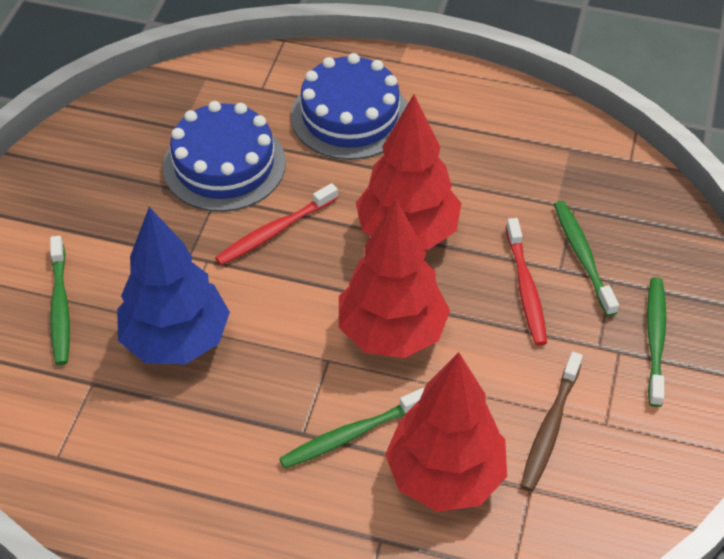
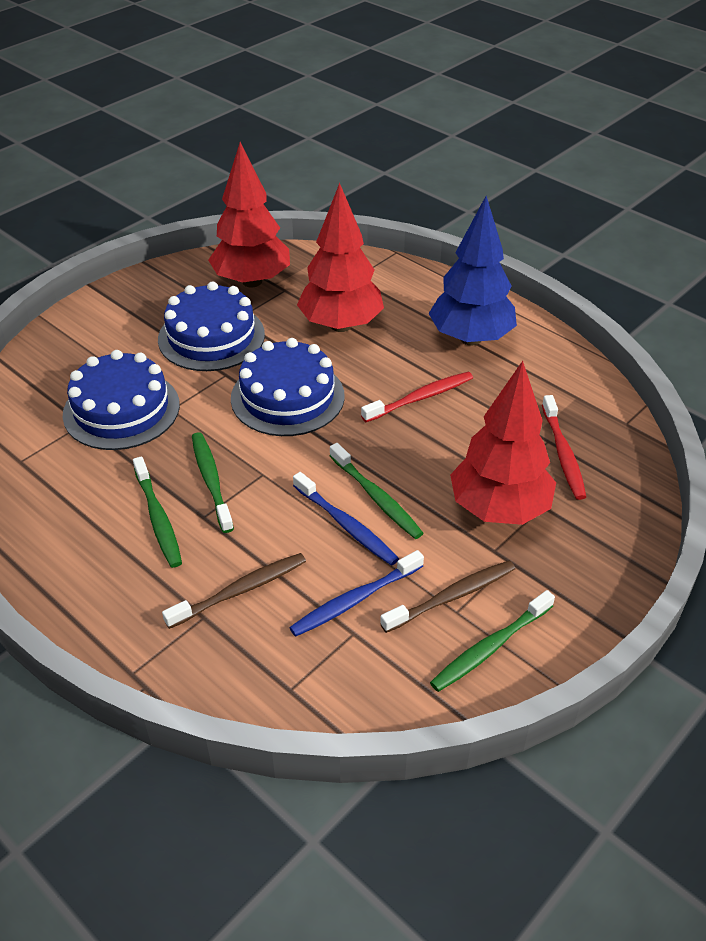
blue cake: 2 -> 3
blue toothbrush: 0 -> 2
brown toothbrush: 1 -> 2

